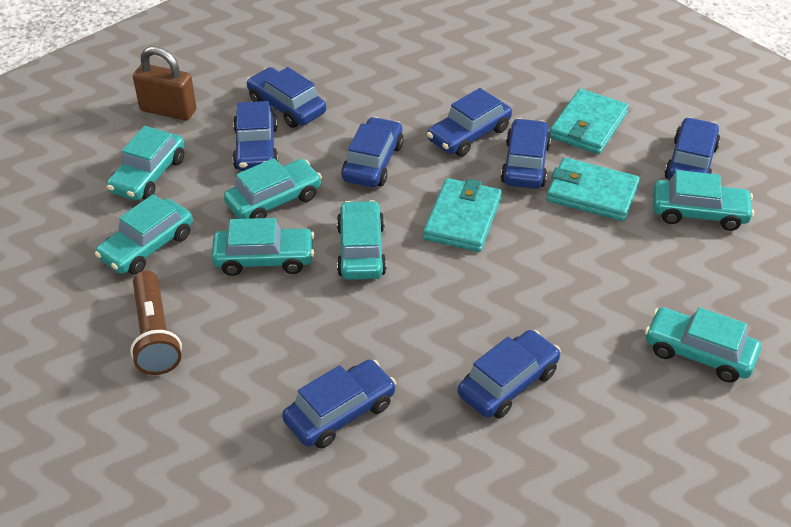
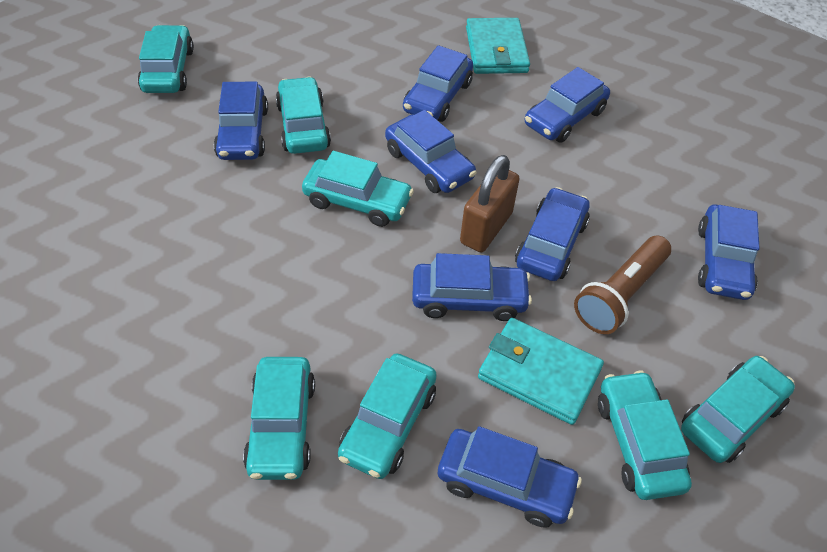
turquoise wallet: 3 -> 2

